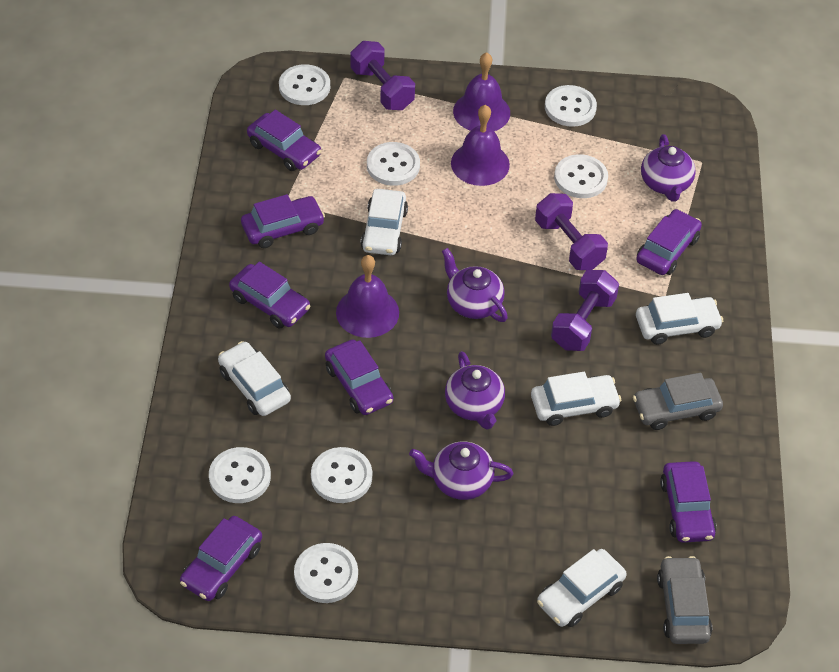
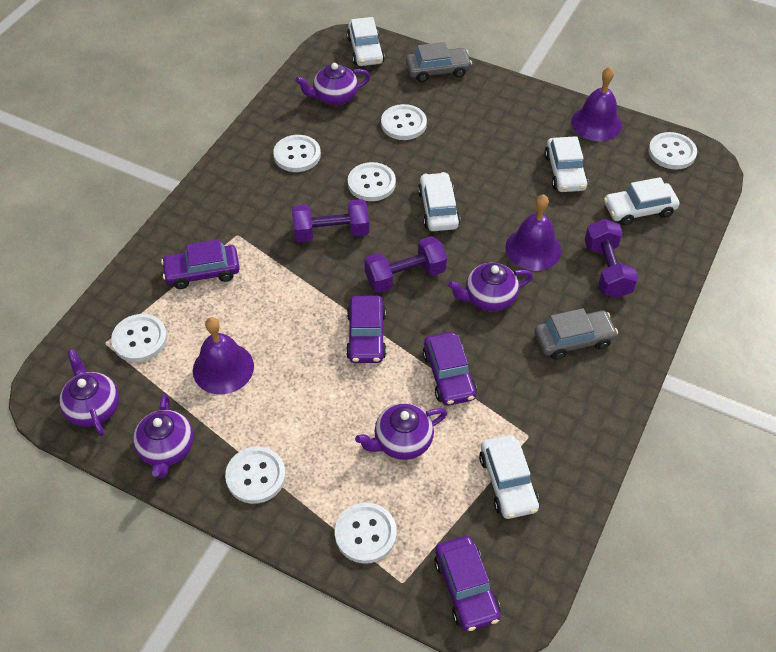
purple car: 7 -> 4
purple teapot: 4 -> 5

